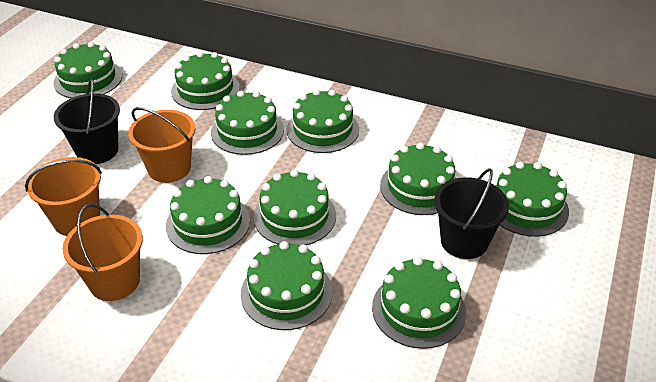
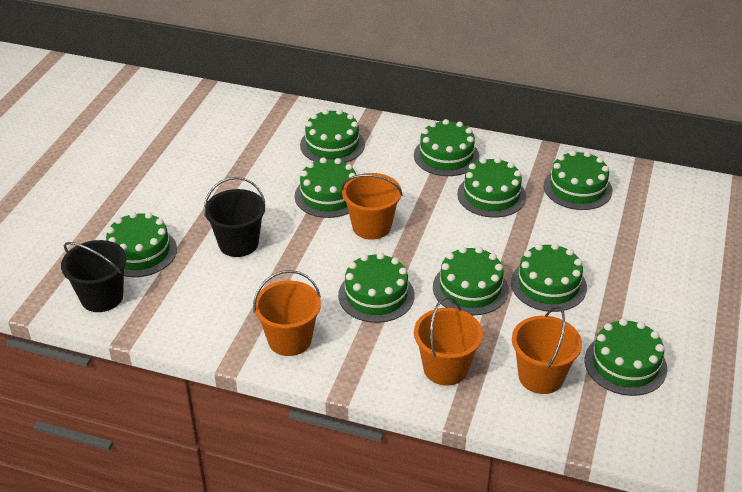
orange bucket: 3 -> 4

